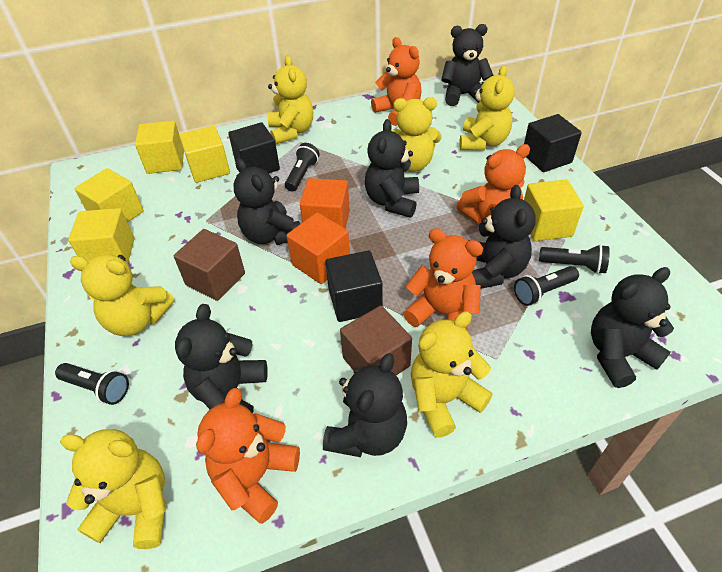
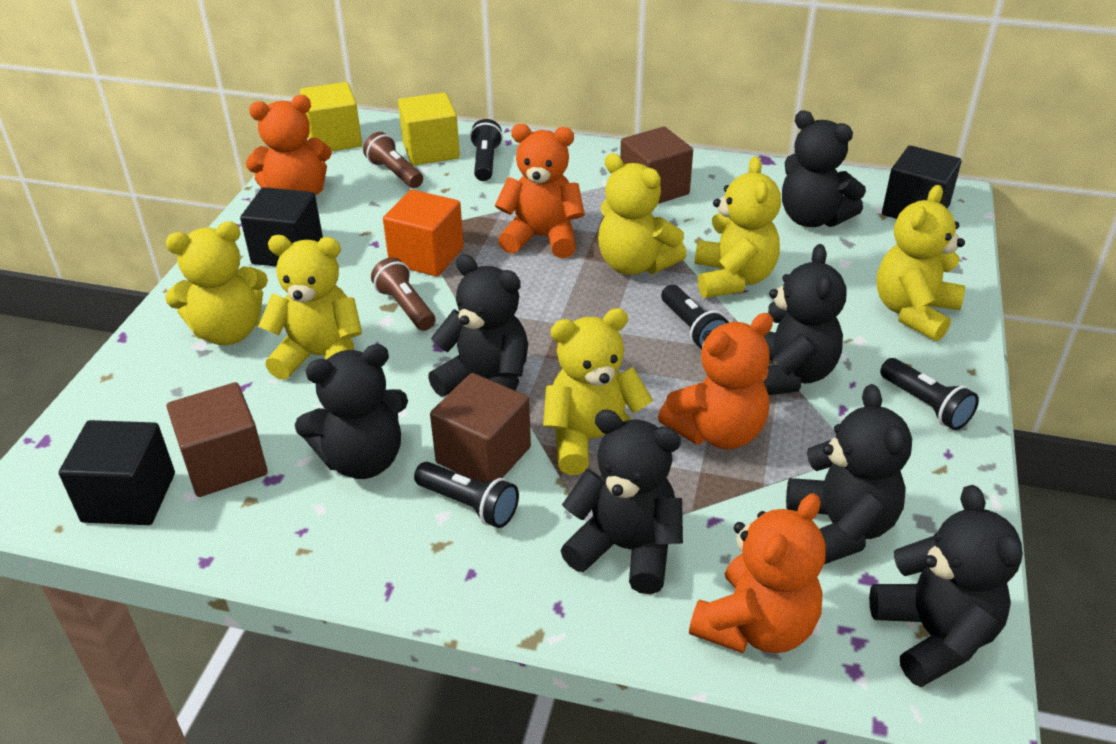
brown cube: 2 -> 3
brown flashlight: 0 -> 2
orange cube: 2 -> 1
yellow cube: 5 -> 2

